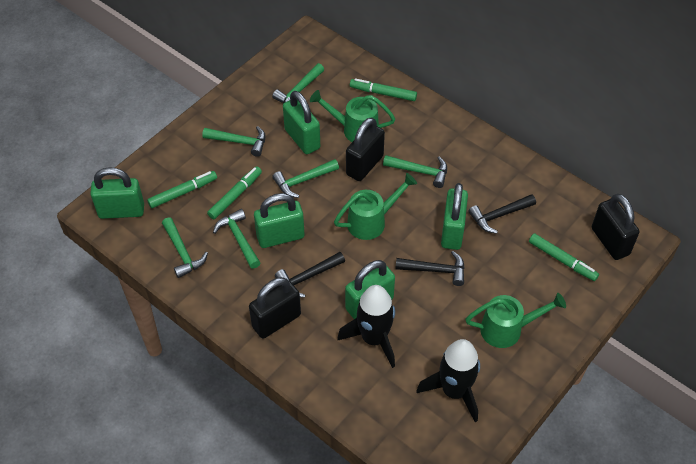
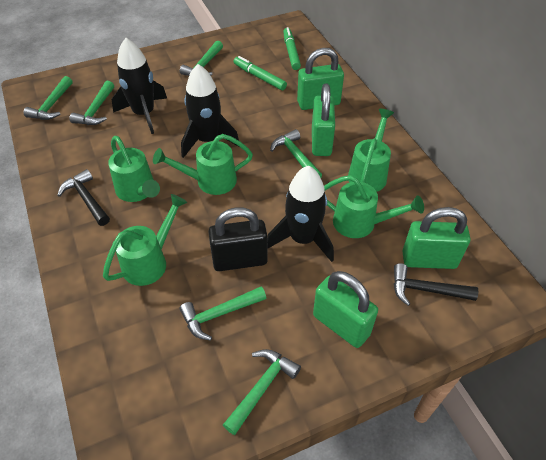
black hammer: 3 -> 2
black padlock: 3 -> 1
black rocket: 2 -> 3
green marker: 4 -> 2
green padlock: 5 -> 4
green watering can: 3 -> 5

